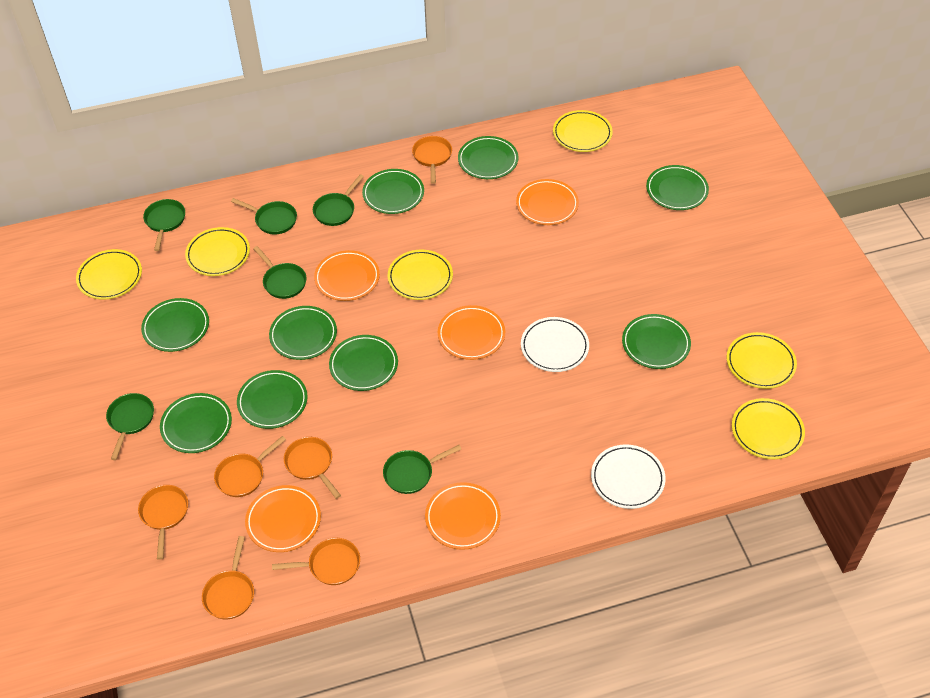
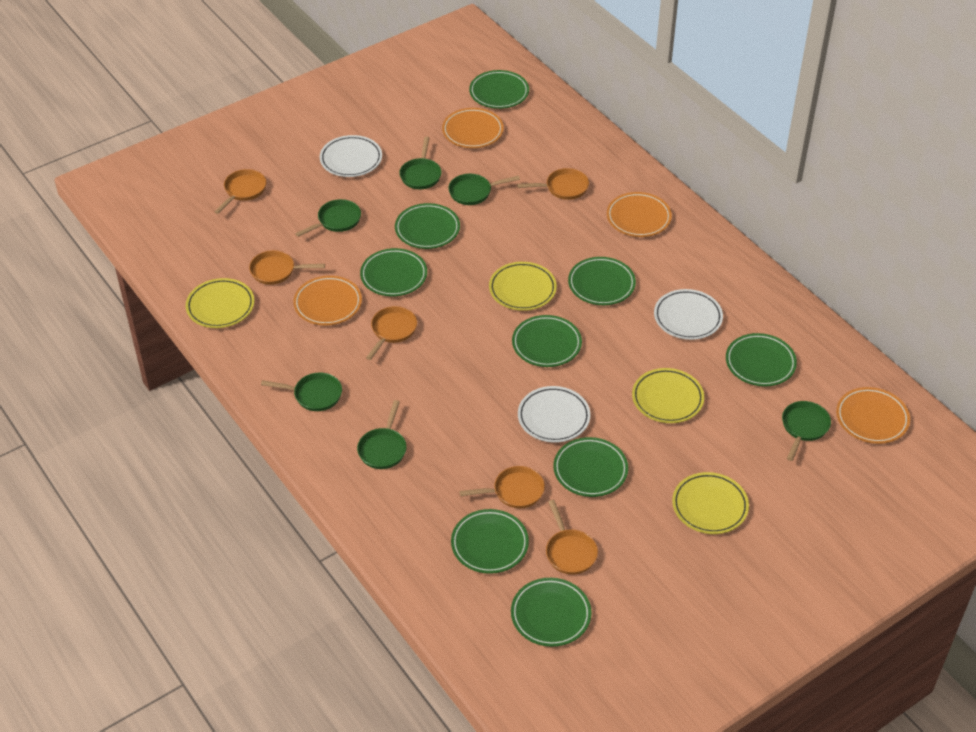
orange plate: 5 -> 4
white plate: 2 -> 3
yellow plate: 6 -> 4

